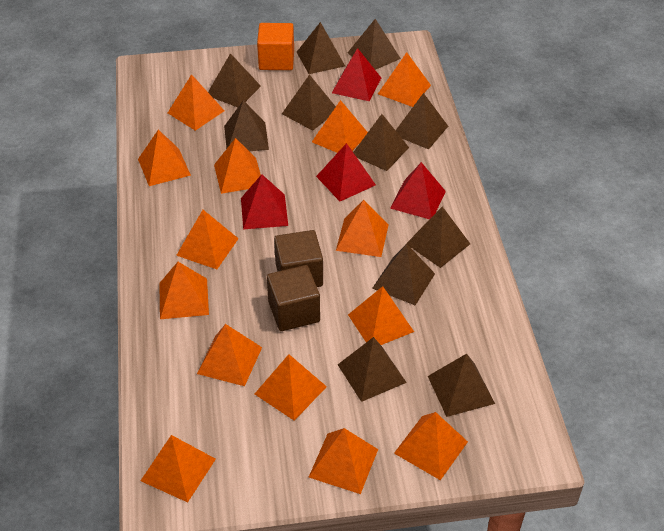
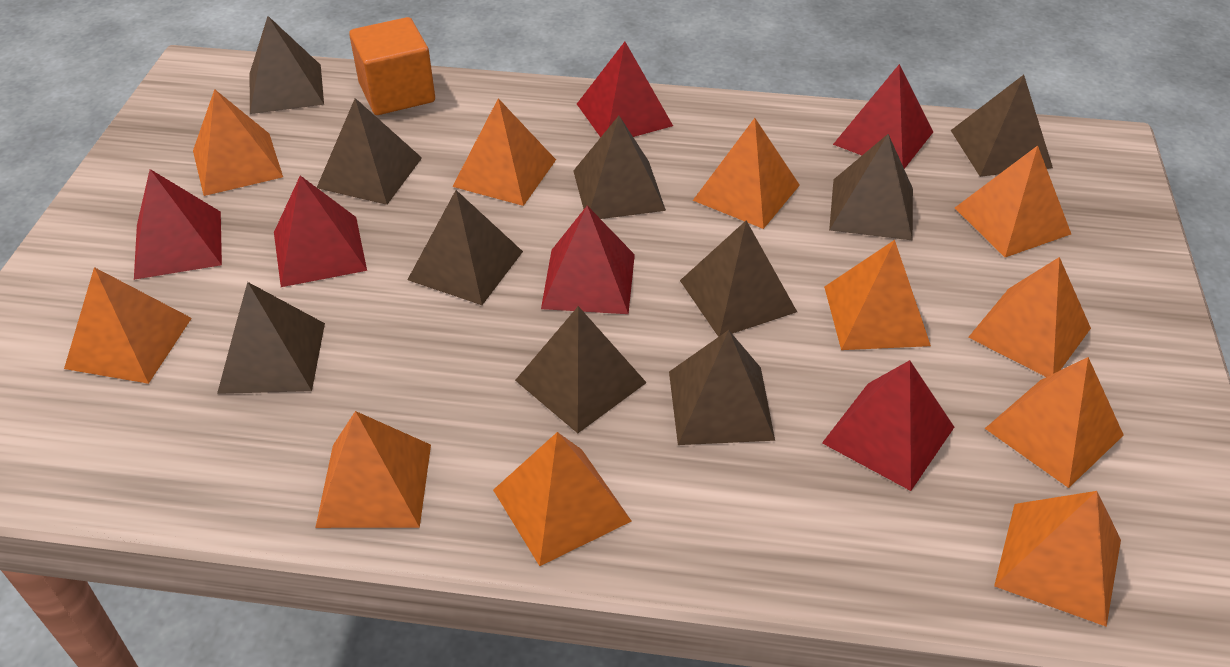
brown cube: 2 -> 0
brown pyramid: 11 -> 10
orange pyramid: 14 -> 11
red pyramid: 4 -> 6

